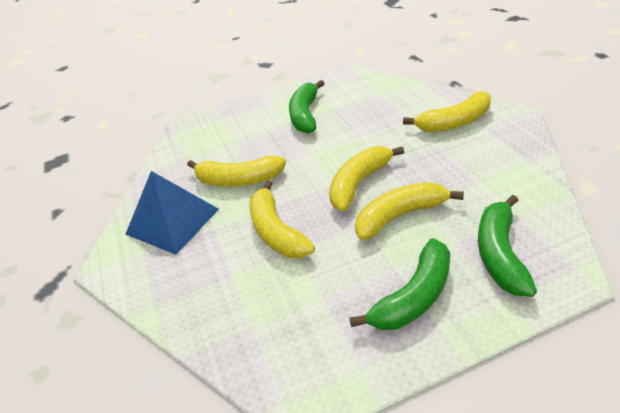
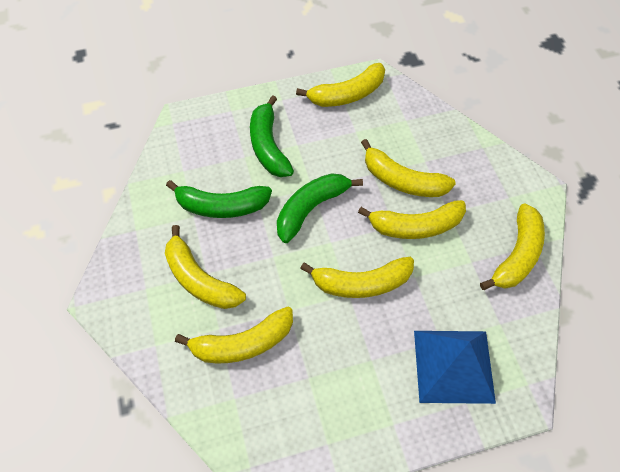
yellow banana: 5 -> 7

